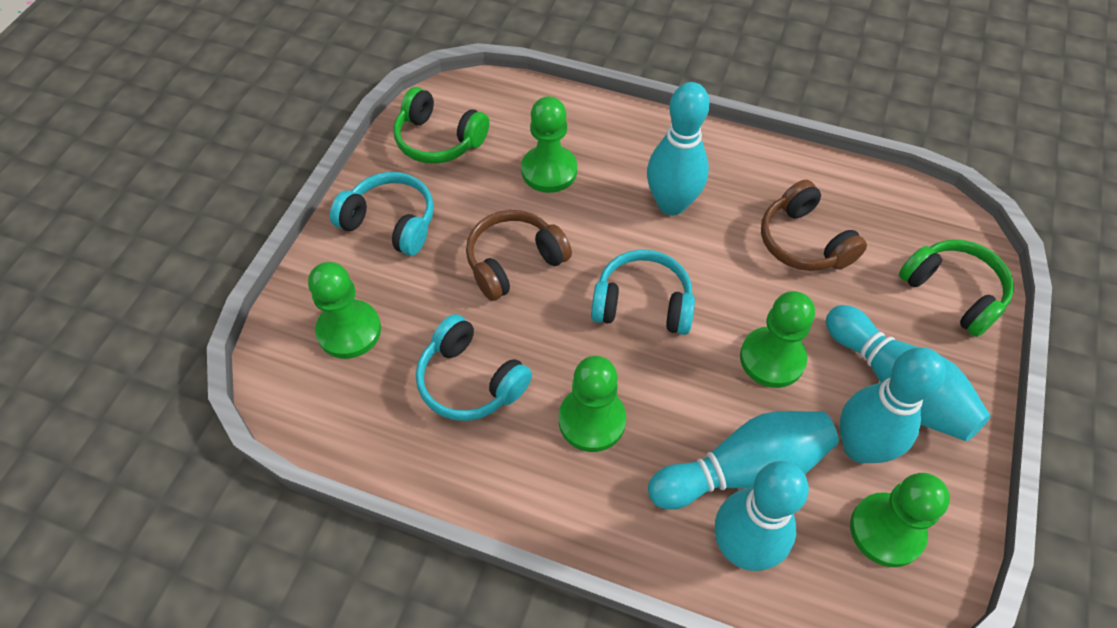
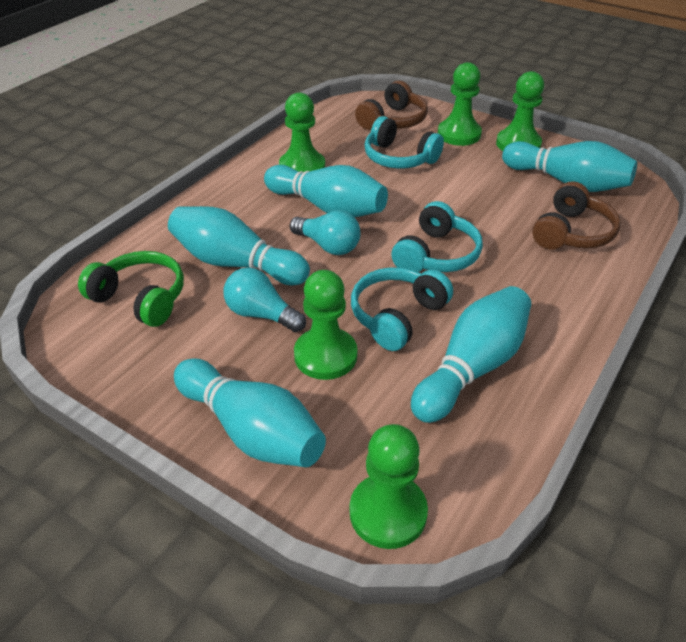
green headphones: 2 -> 1
turquoise light bulb: 0 -> 2

